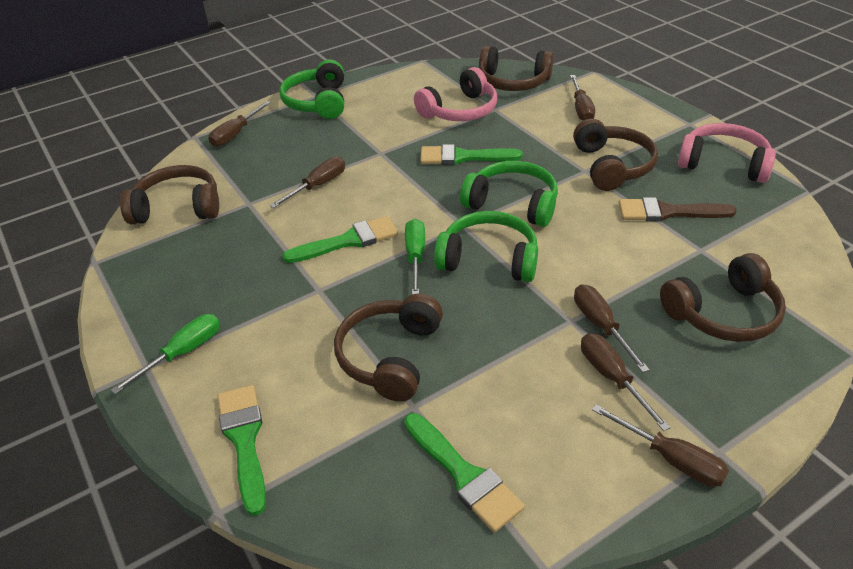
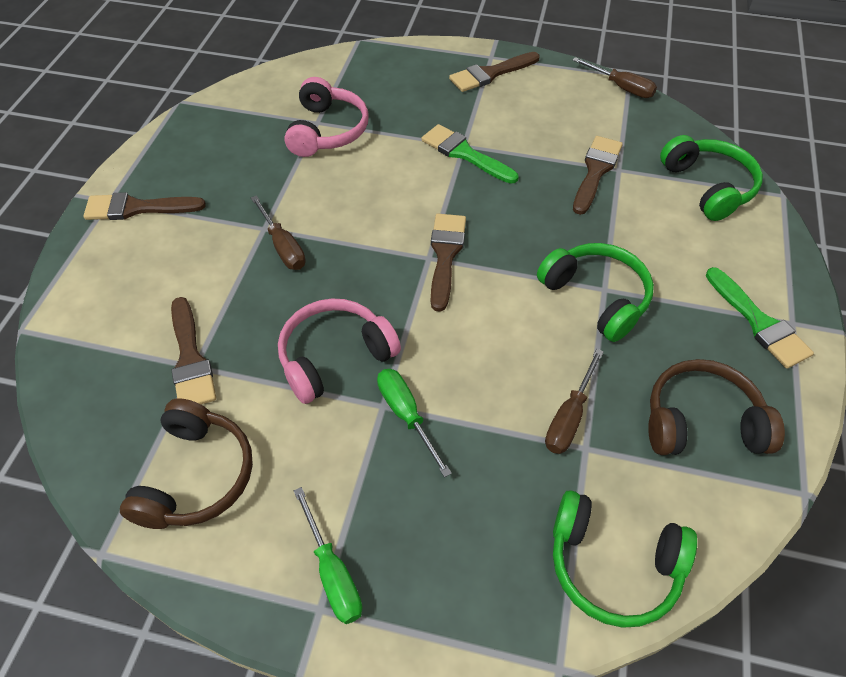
brown brush: 1 -> 5
brown headphones: 5 -> 2
brown screwdriver: 6 -> 3
green brush: 4 -> 2

